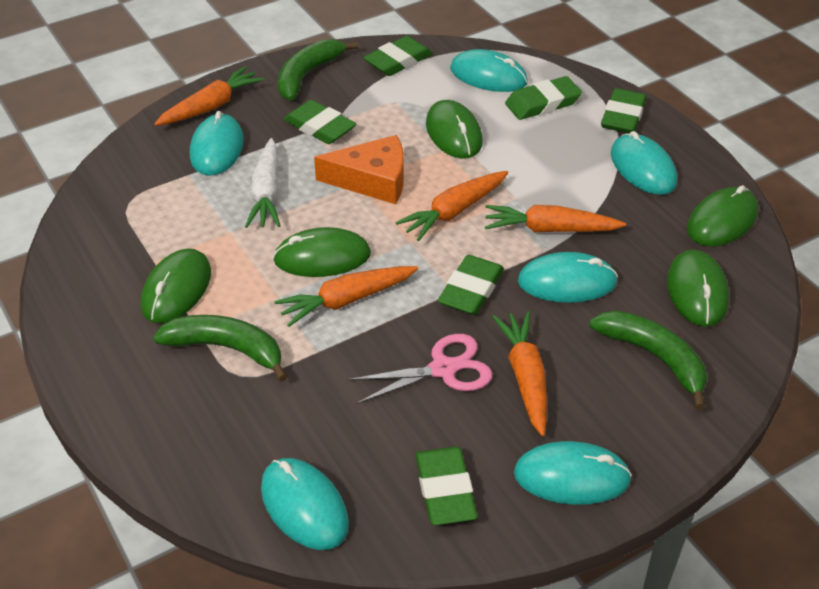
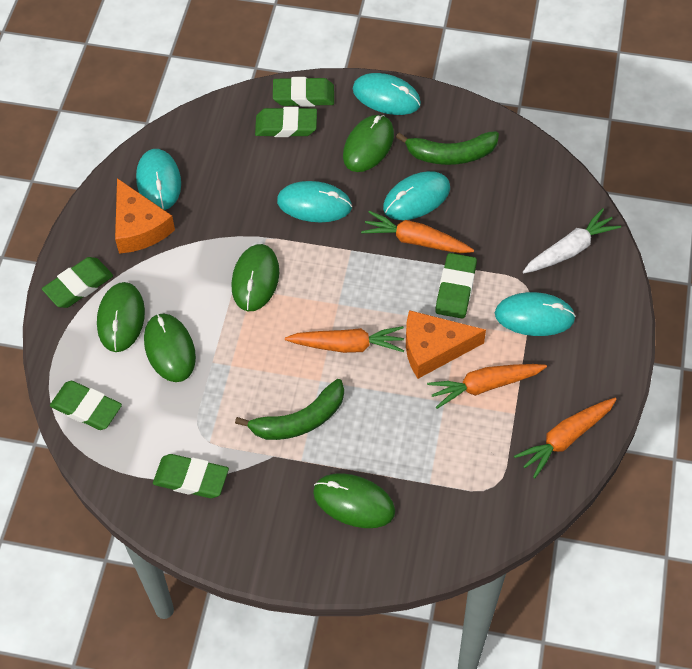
green banana: 3 -> 2
orange carrot: 5 -> 4
orange cheese: 1 -> 2
pink scissors: 1 -> 0
turquoise mouse: 6 -> 5

